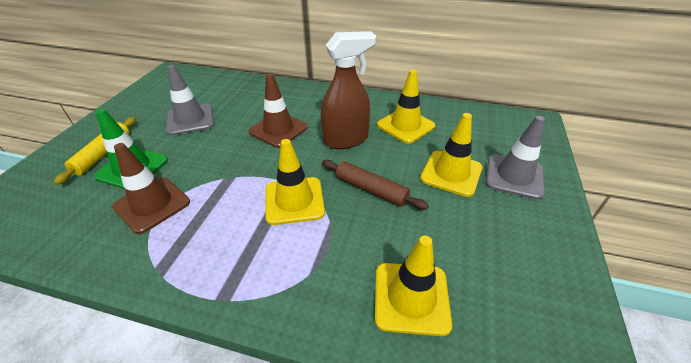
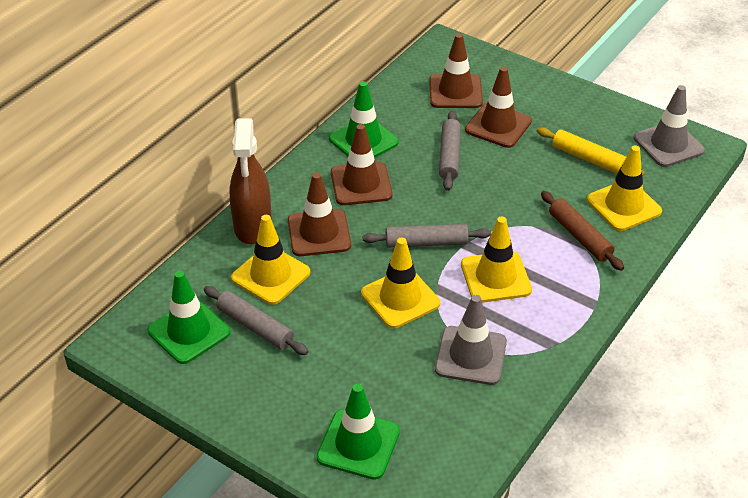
brown traffic cone: 2 -> 4
green traffic cone: 1 -> 3
grey rolling pin: 0 -> 3

